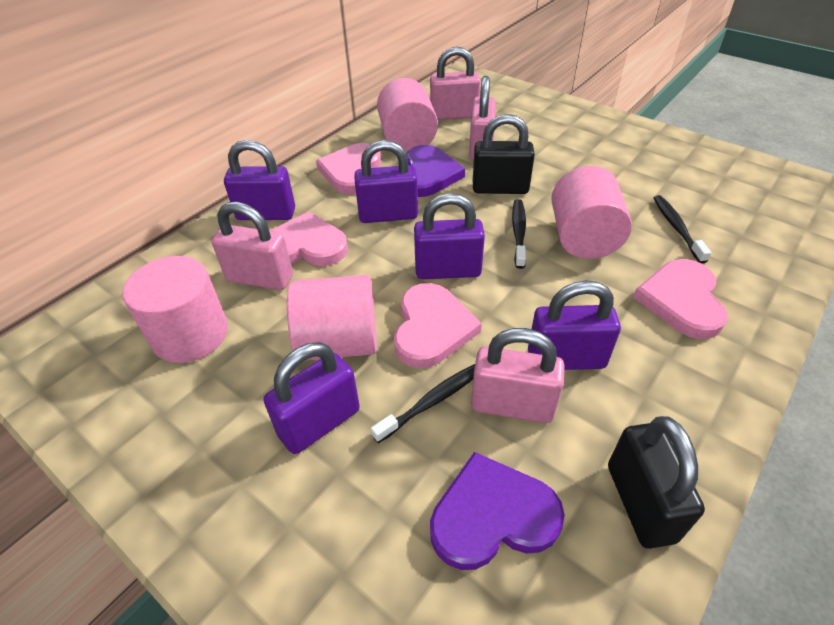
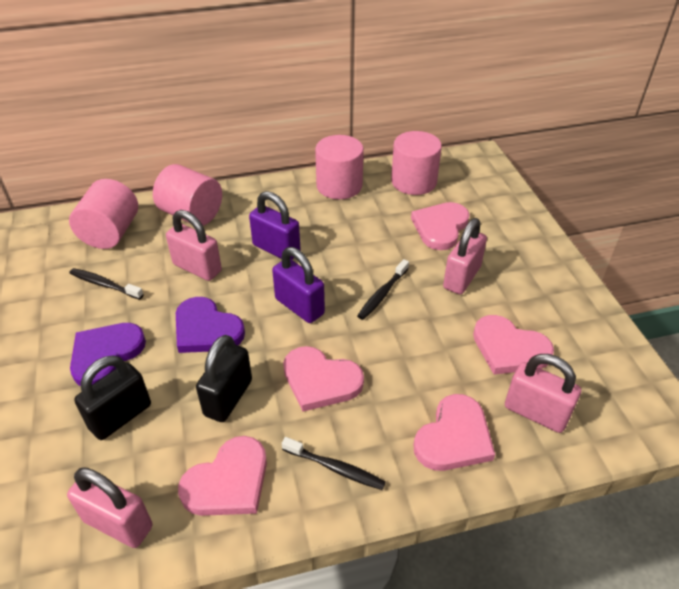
pink heart: 4 -> 5
purple padlock: 5 -> 2

